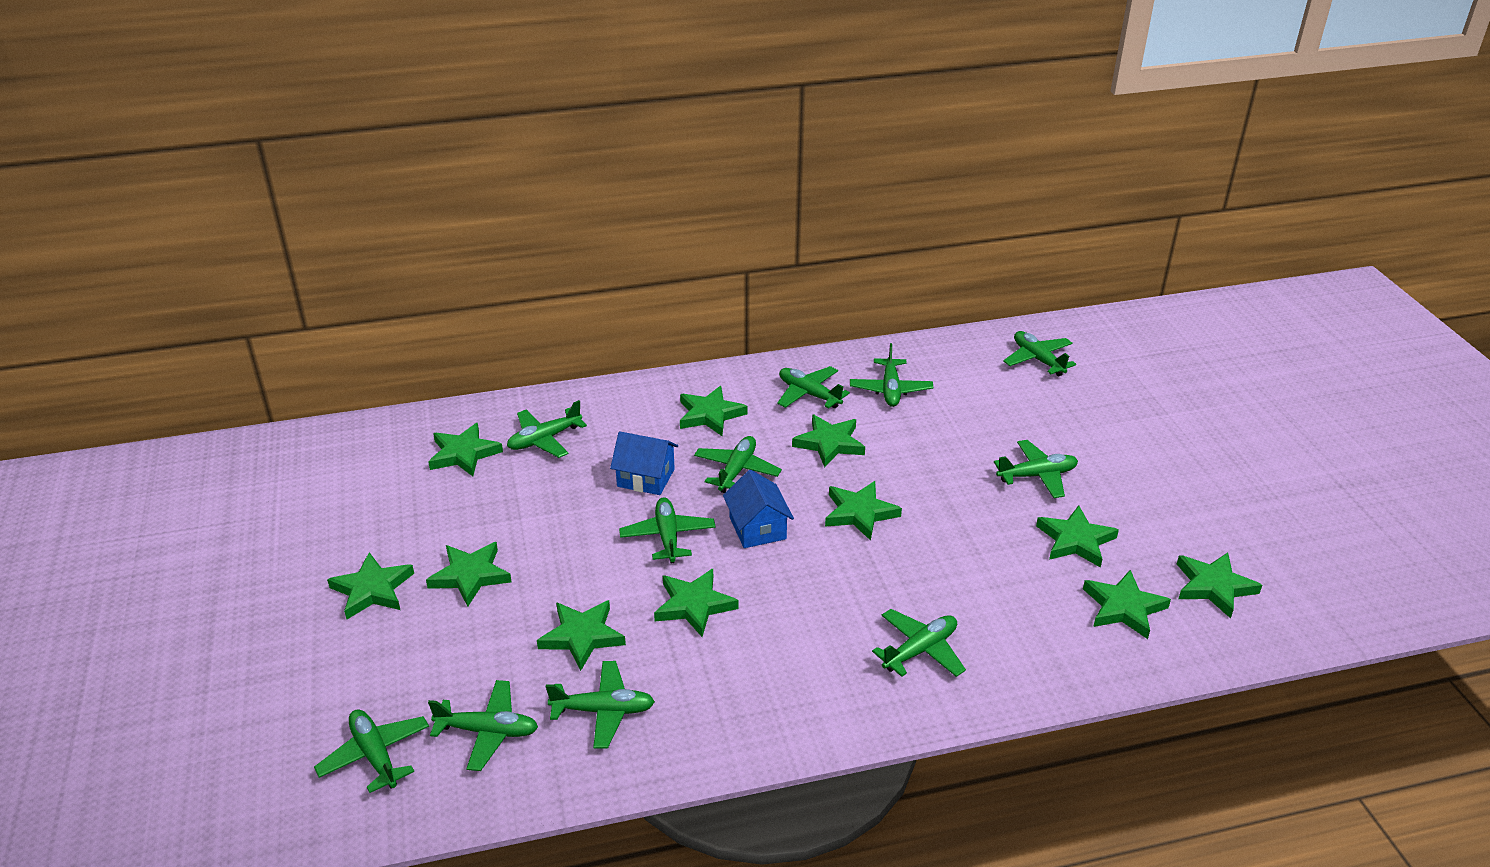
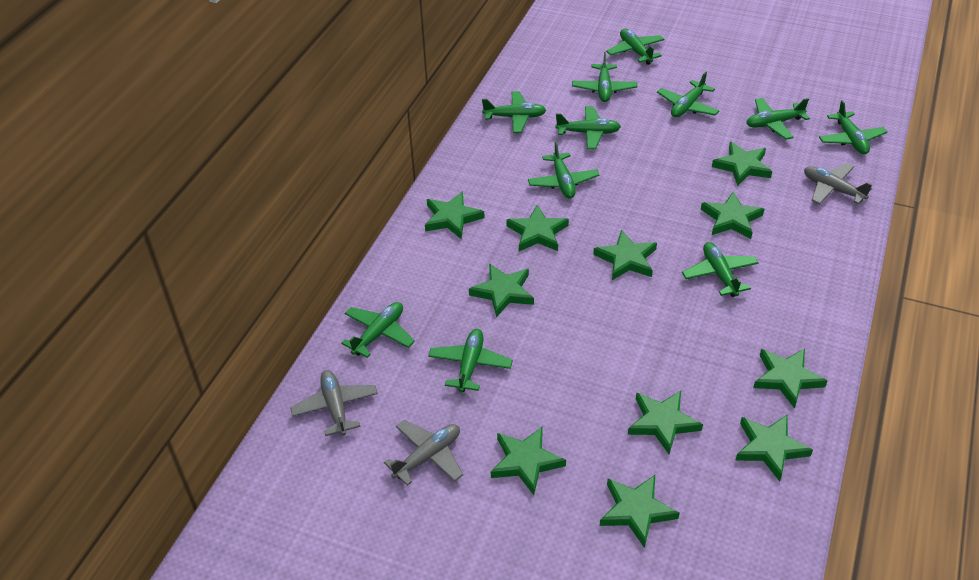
blue house: 2 -> 0
grey plane: 0 -> 3

